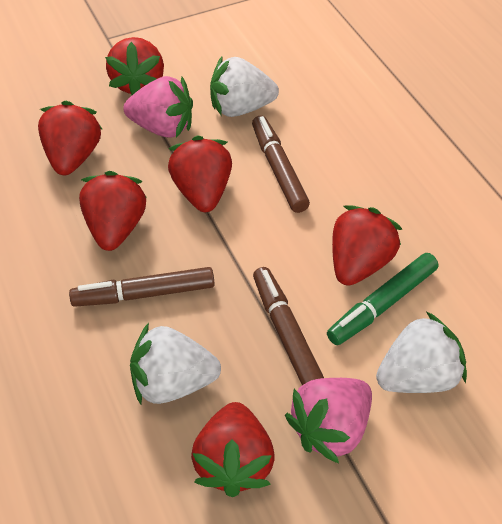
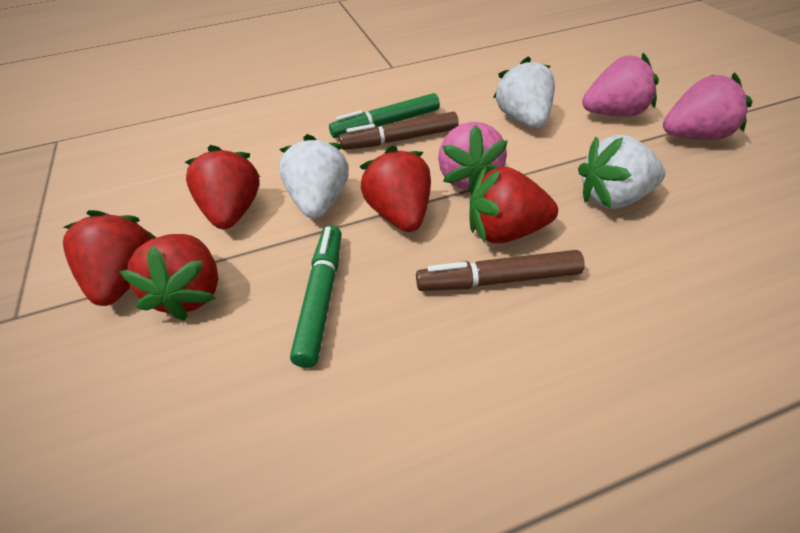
brown marker: 3 -> 2
green marker: 1 -> 2
pink strawberry: 2 -> 3
red strawberry: 6 -> 5

